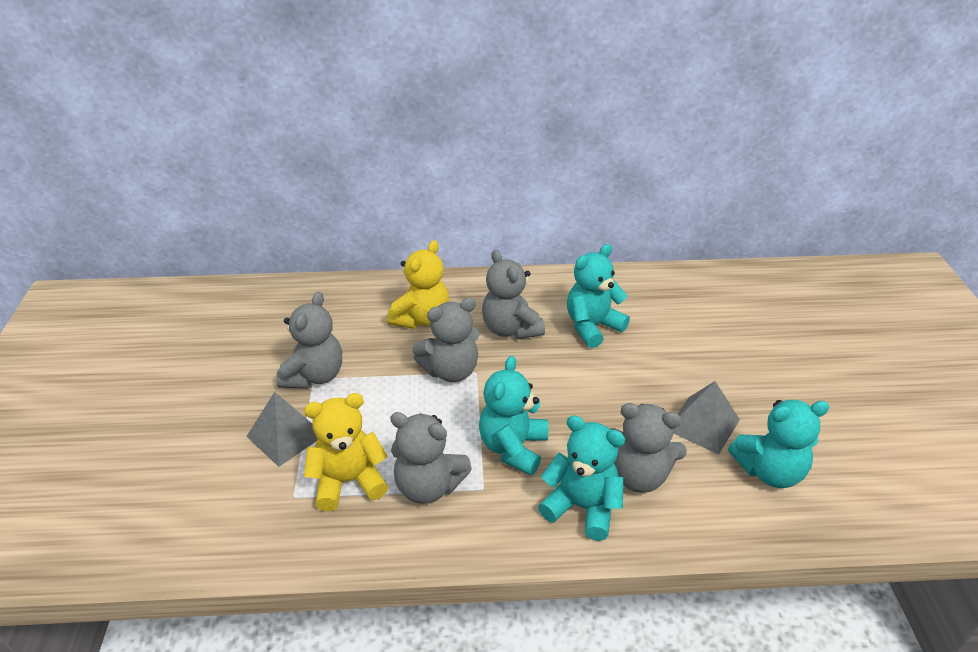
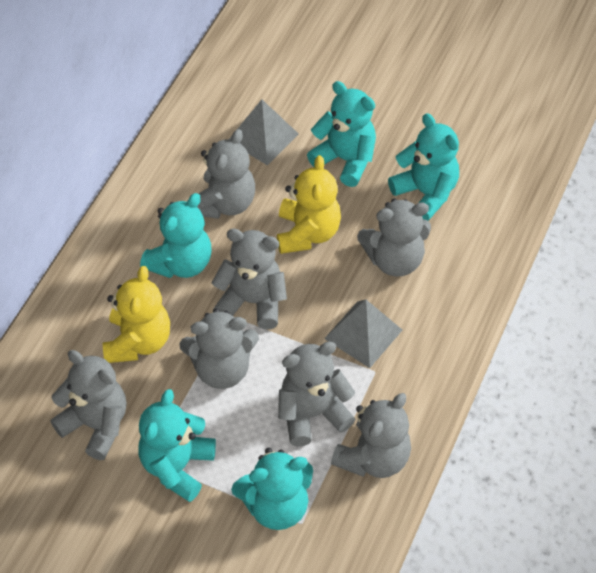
grey teddy bear: 5 -> 7
turquoise teddy bear: 4 -> 5

